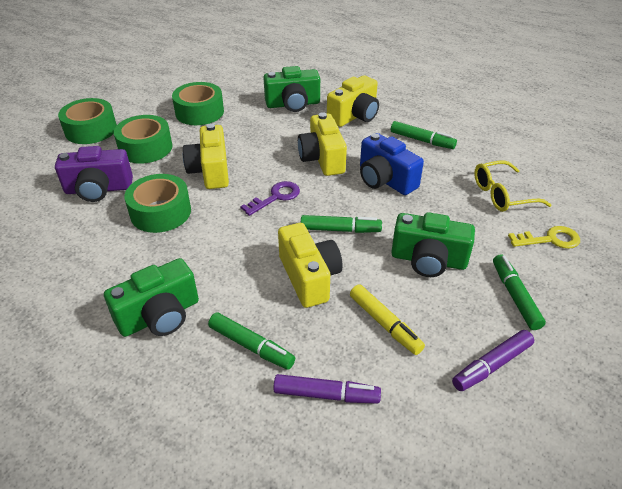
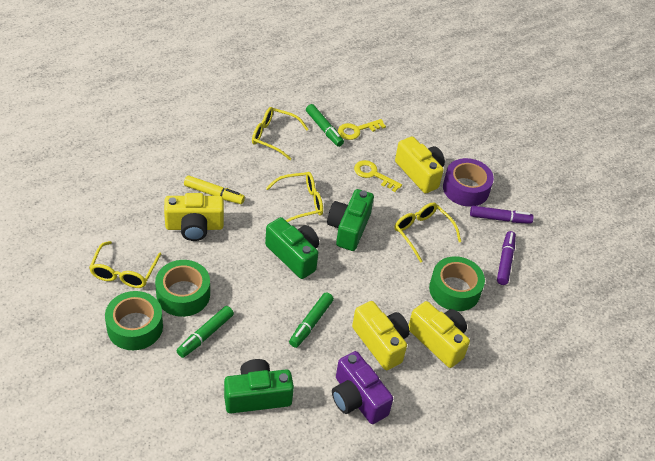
blue camera: 1 -> 0
green marker: 4 -> 3
green tape: 4 -> 3
purple key: 1 -> 0
purple tape: 0 -> 1
yellow glasses: 1 -> 4
yellow key: 1 -> 2

